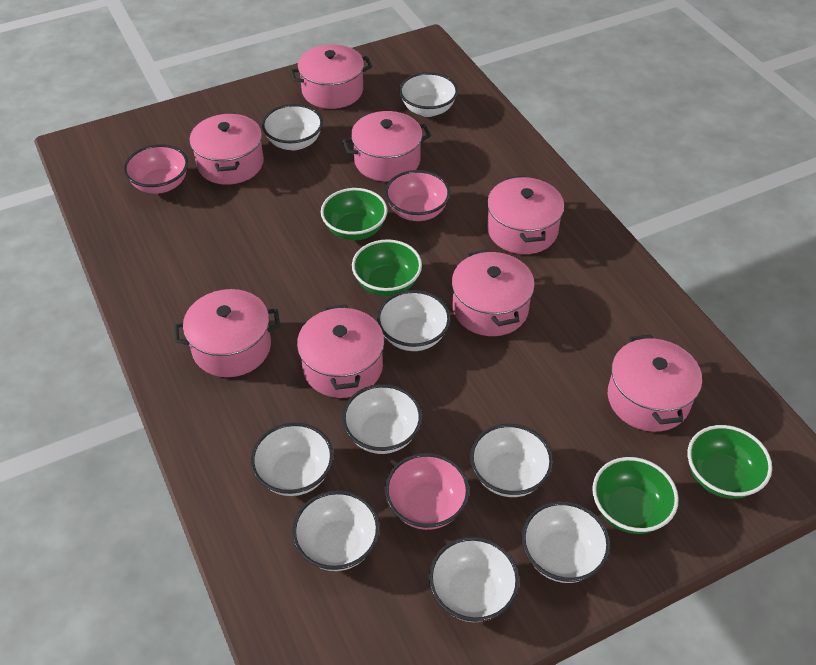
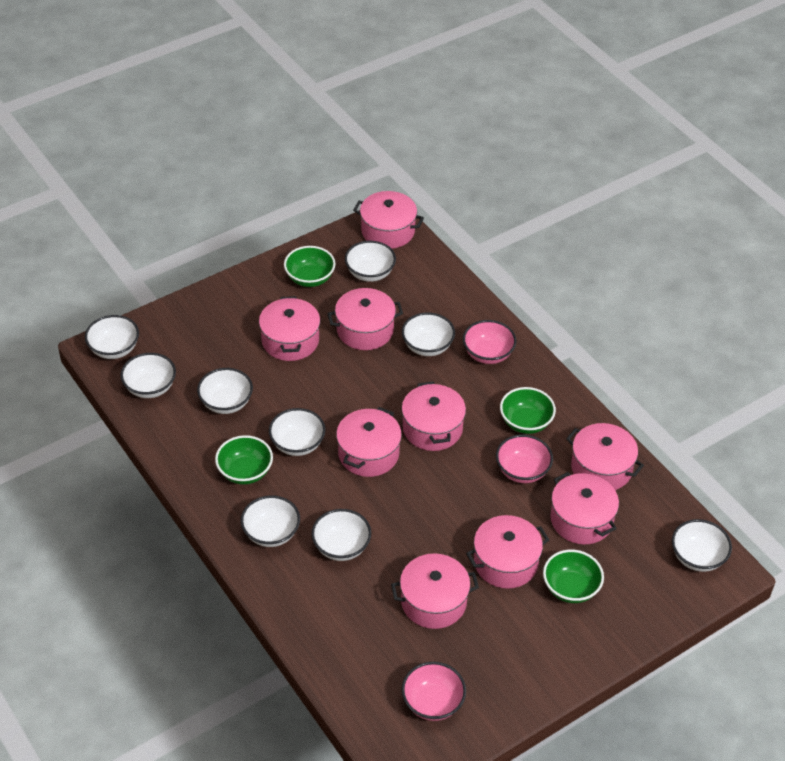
pink pot: 8 -> 9

